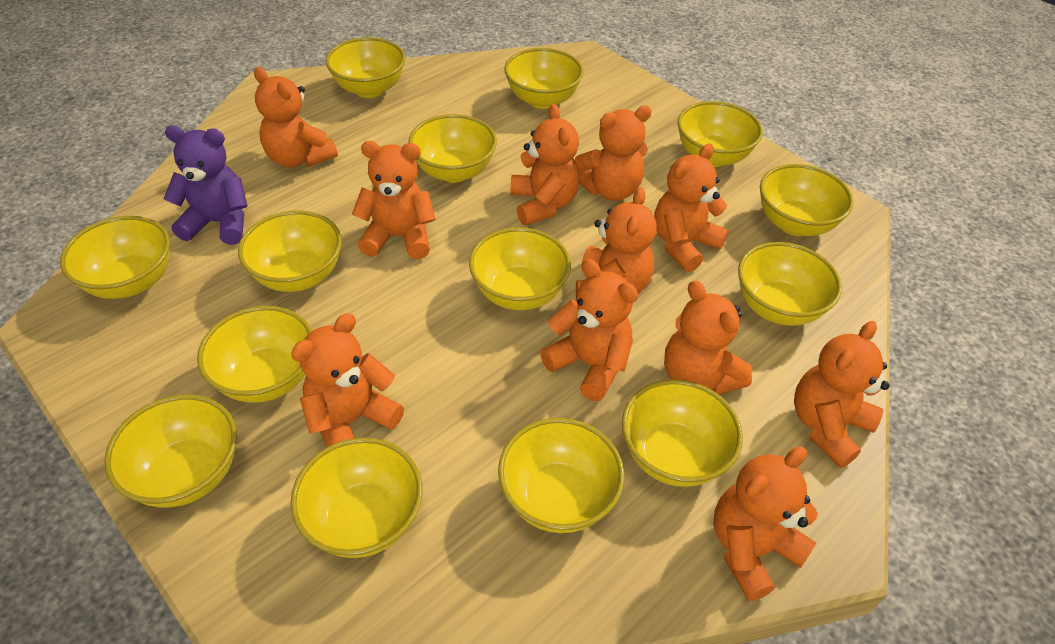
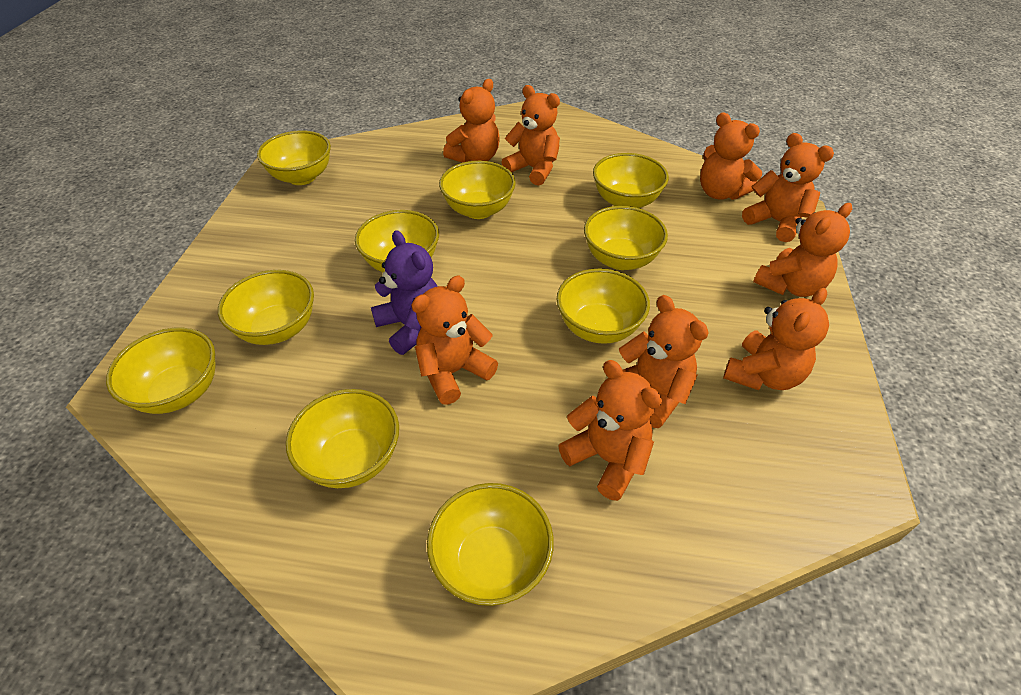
orange teddy bear: 11 -> 9
yellow bowl: 14 -> 10

